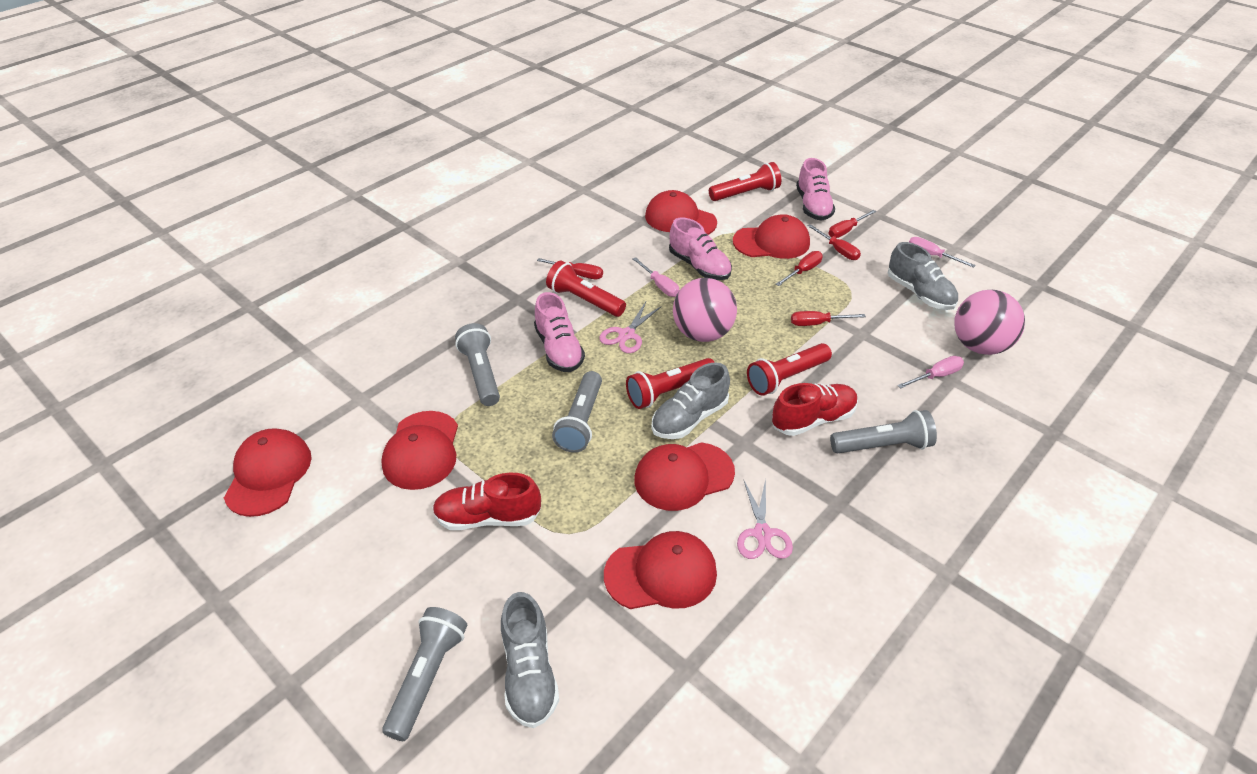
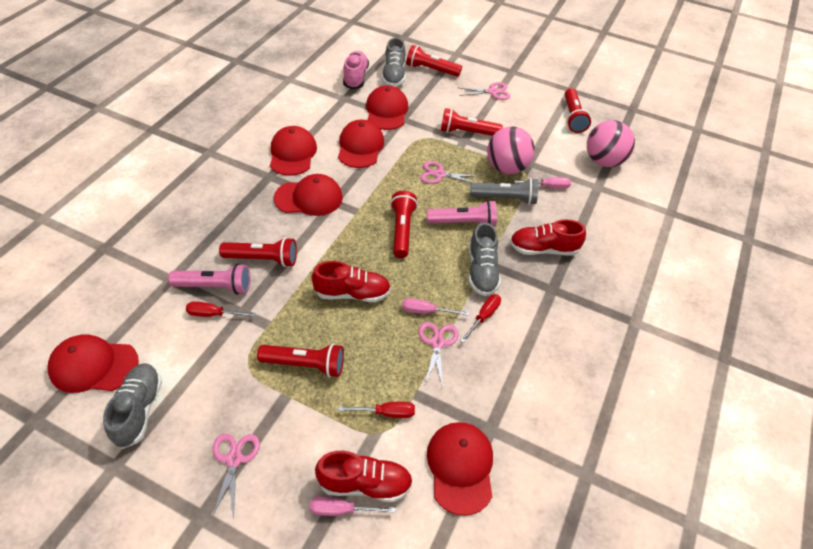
grey flashlight: 4 -> 1
pink flashlight: 0 -> 2
pink scissors: 2 -> 4
pink shoe: 3 -> 1
red flashlight: 4 -> 6
red screwdriver: 5 -> 3
red shoe: 2 -> 3

